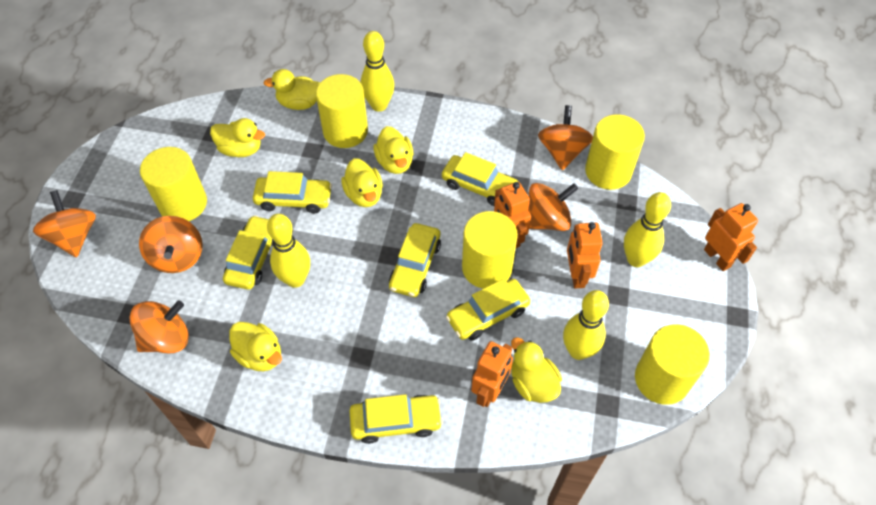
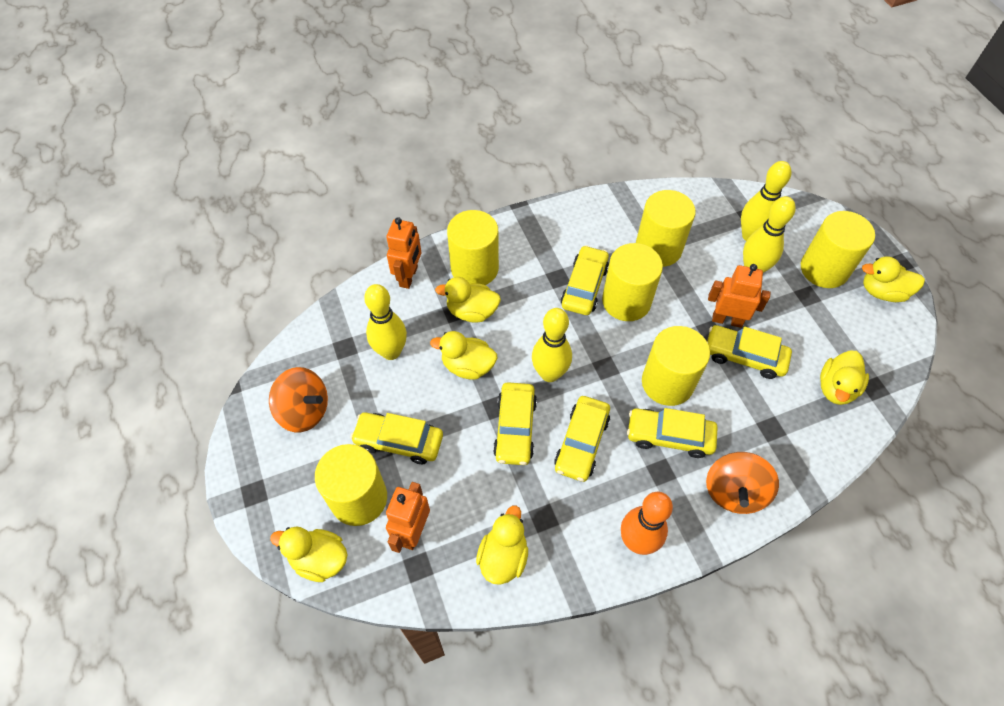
orange bowling pin: 0 -> 1
orange robot: 4 -> 3
orange spinning top: 5 -> 2
yellow cylinder: 5 -> 6

